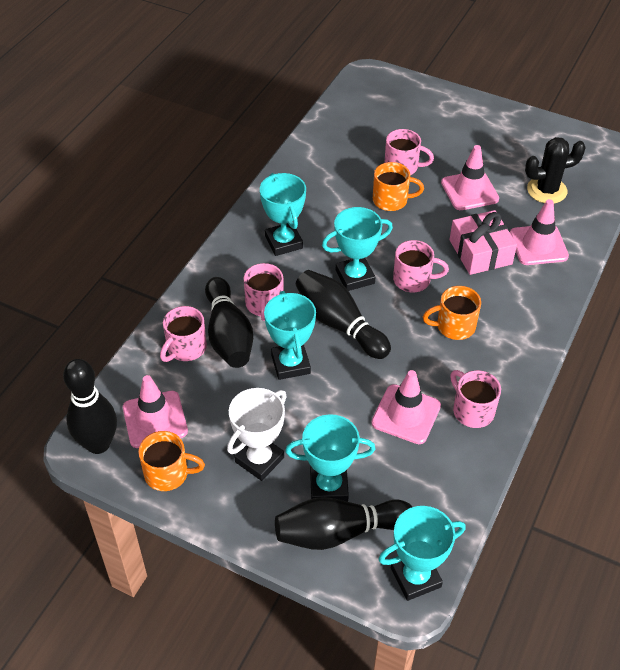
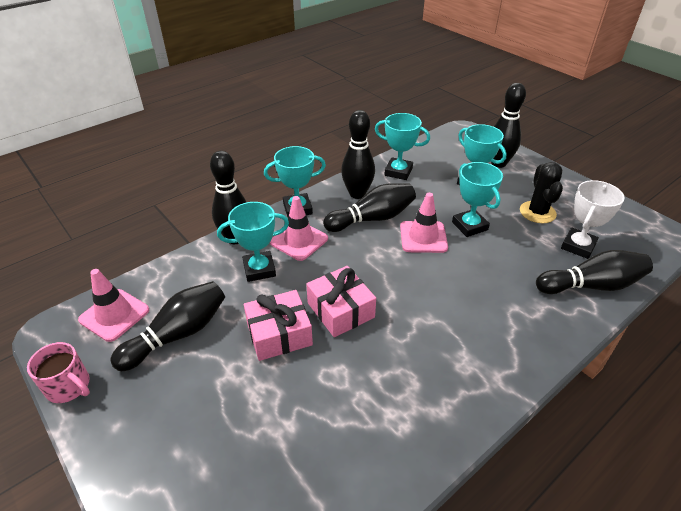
black bowling pin: 4 -> 6
orange mug: 3 -> 0
pink gift: 1 -> 2
pink mug: 5 -> 1
pink traffic cone: 4 -> 3

